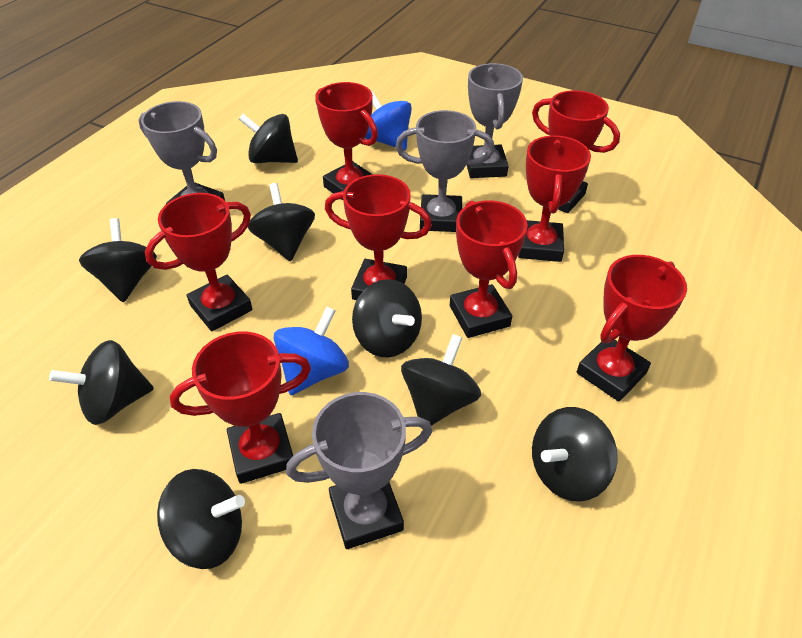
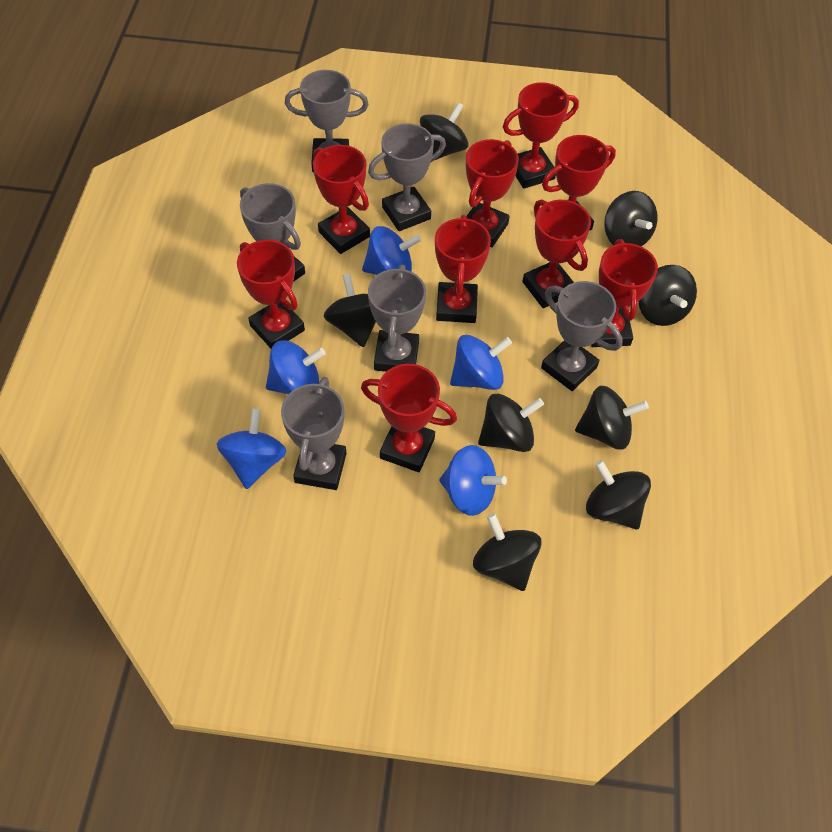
blue spinning top: 2 -> 5
grey trophy: 4 -> 6
red trophy: 8 -> 9

